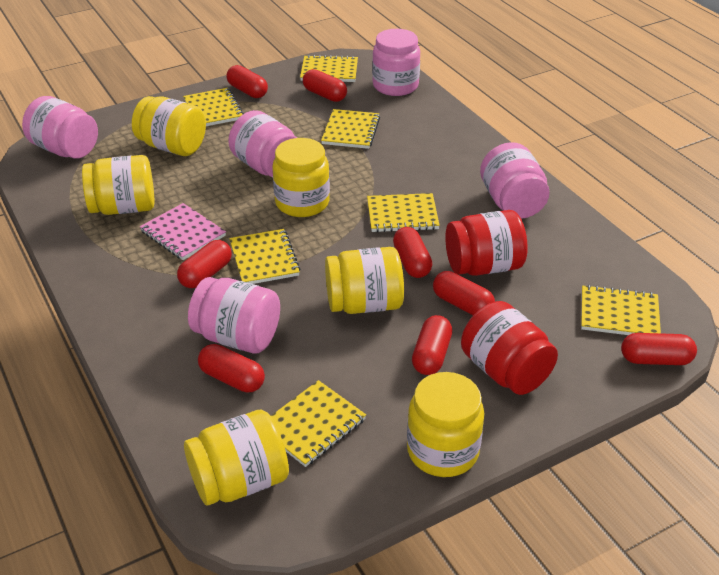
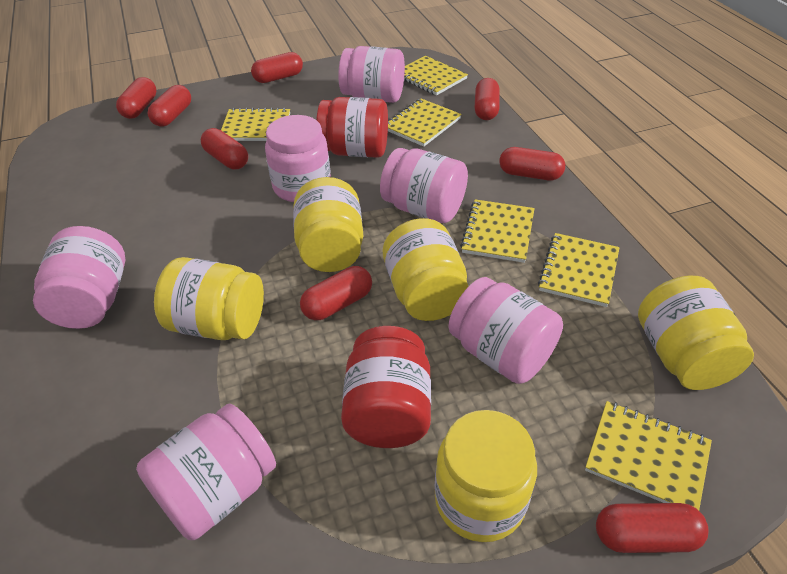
pink jar: 5 -> 6
pink notebook: 1 -> 0
yellow jar: 6 -> 5
yellow notebook: 7 -> 6

